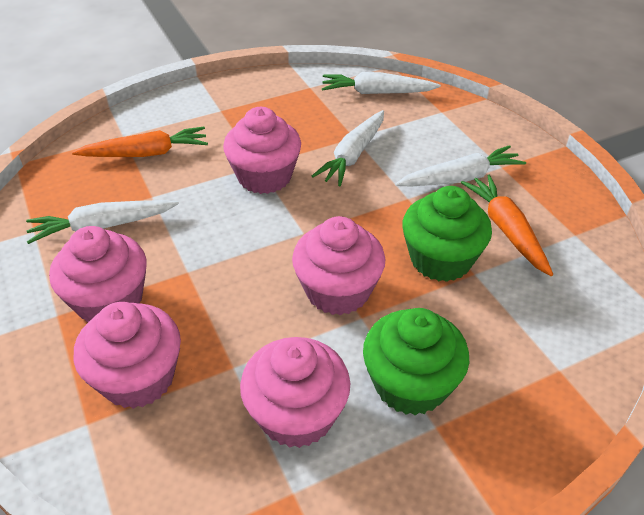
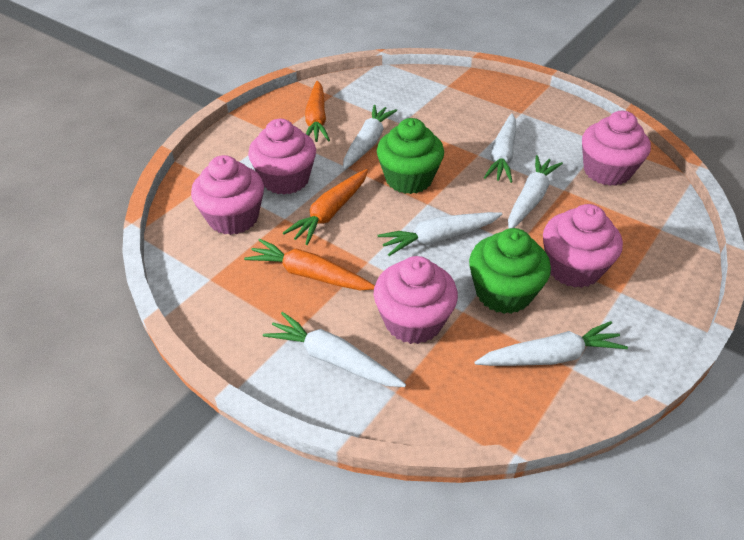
orange carrot: 2 -> 3
white carrot: 4 -> 6

